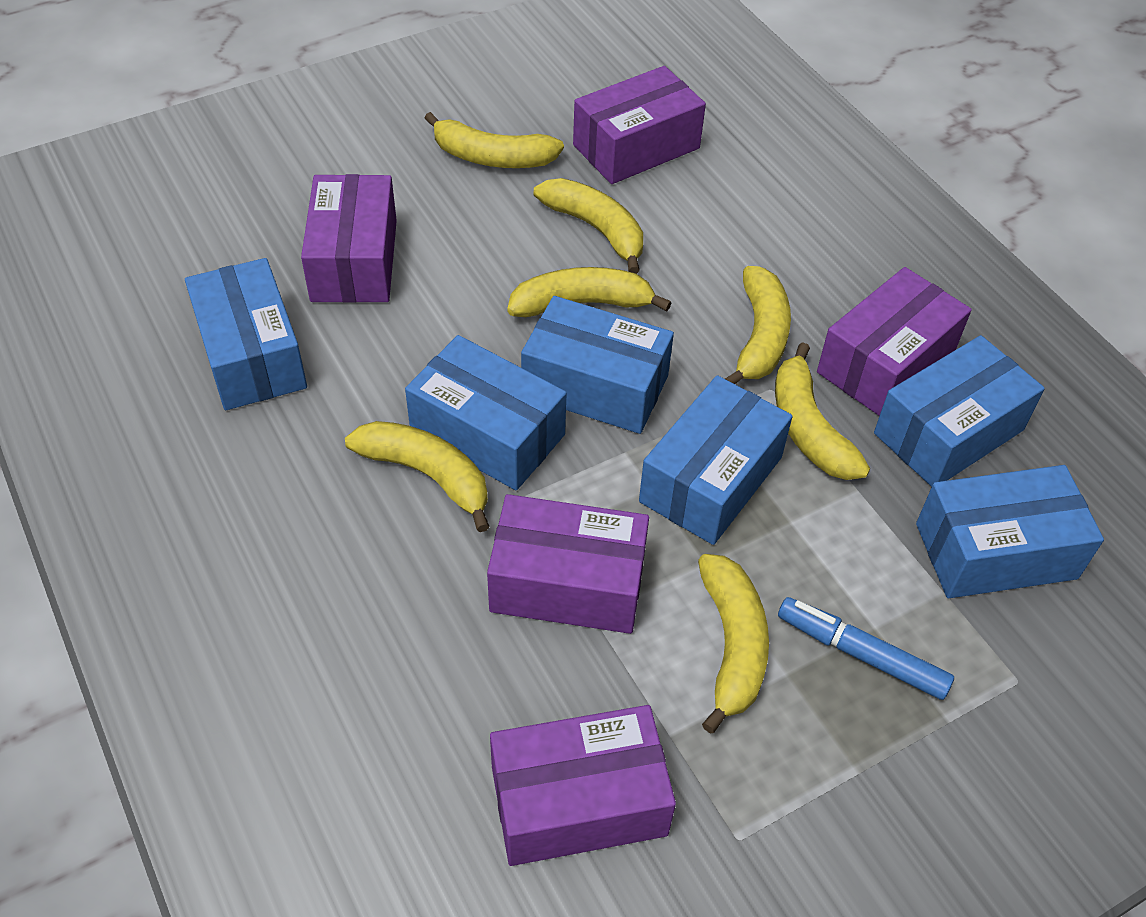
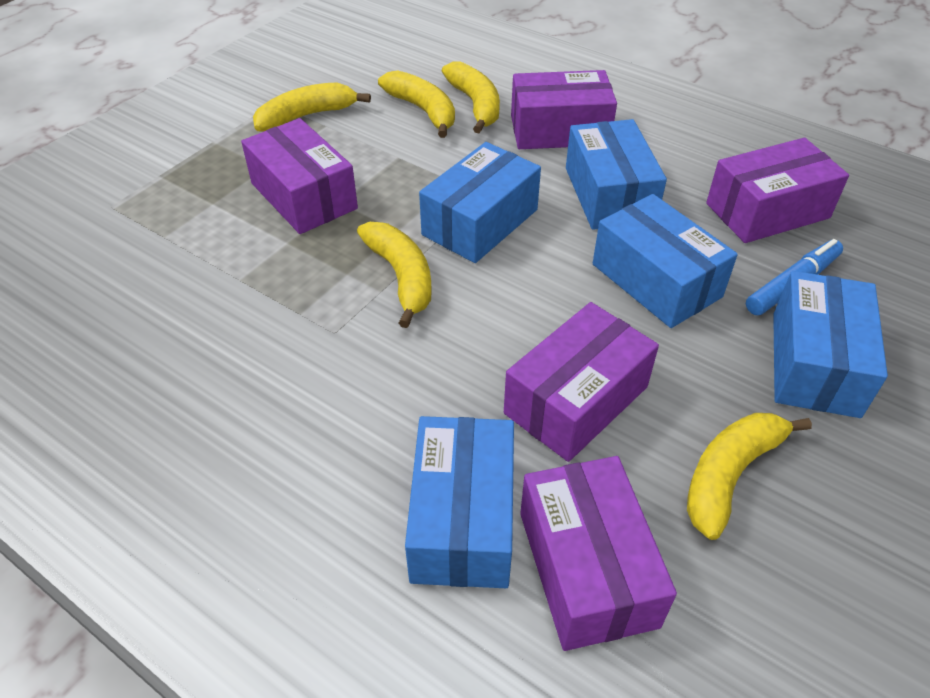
blue box: 6 -> 5
yellow banana: 7 -> 5

